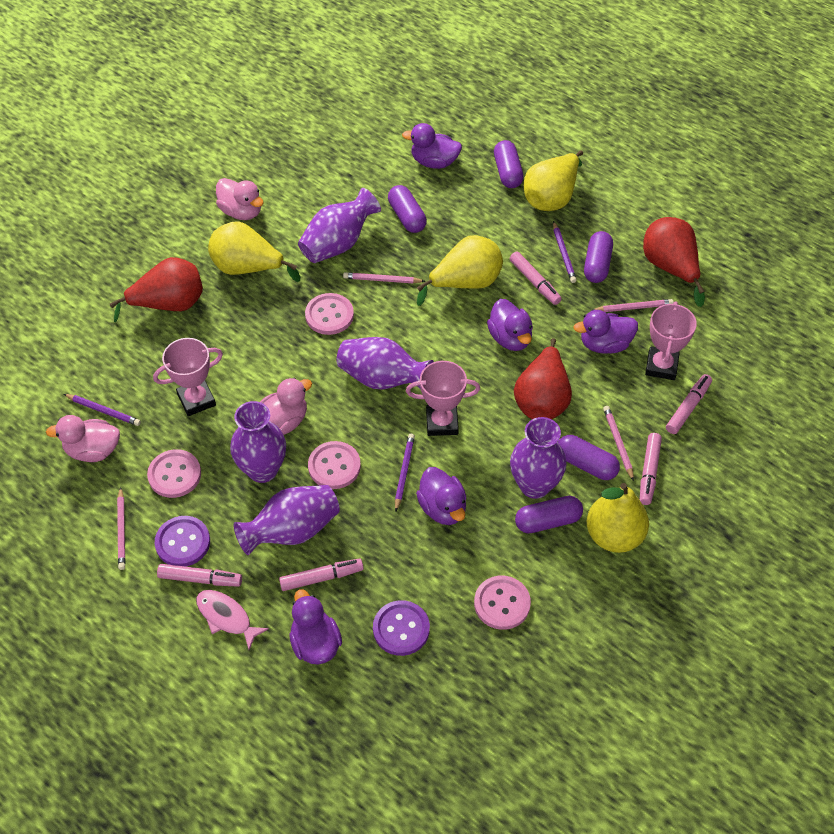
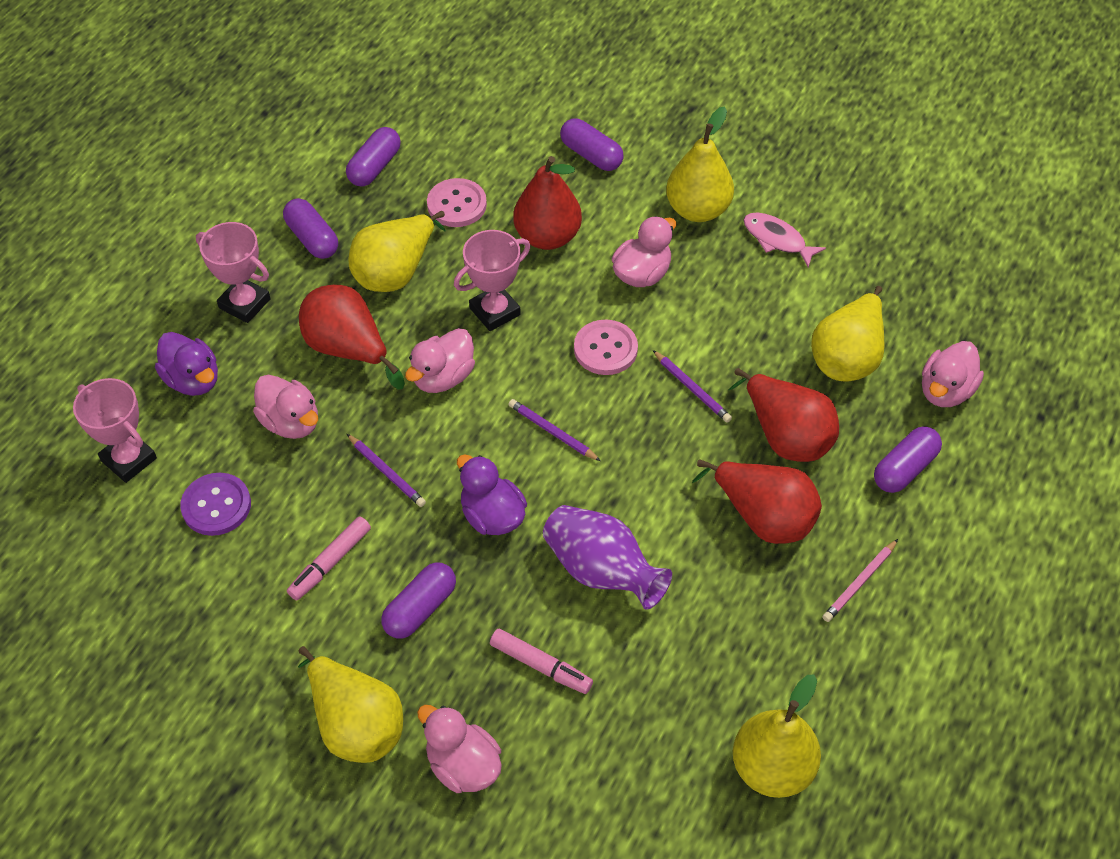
pink button: 4 -> 2
pink duck: 3 -> 5
pink marker: 5 -> 2
pink pencil: 4 -> 1
purple button: 2 -> 1
purple duck: 5 -> 2
purple vase: 5 -> 1
red pear: 3 -> 4
yellow pear: 4 -> 5

